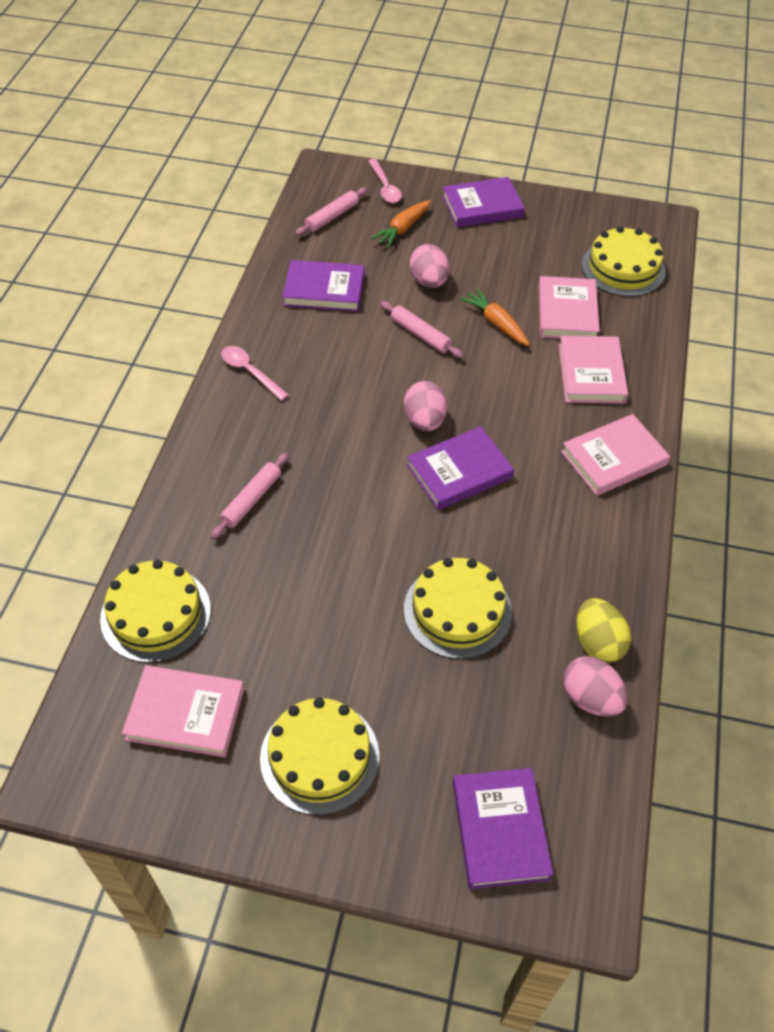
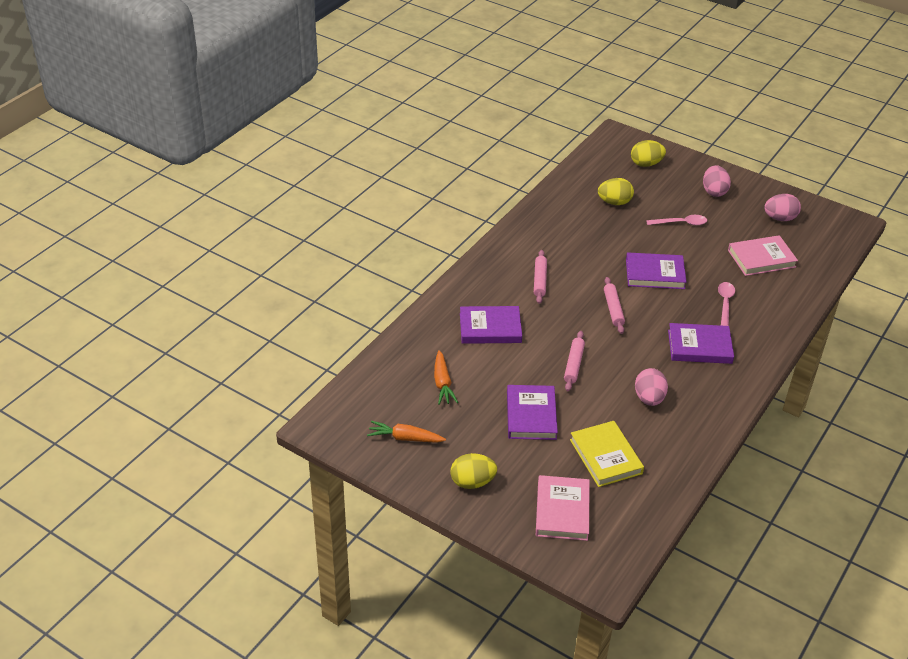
pink book: 4 -> 2
yellow book: 0 -> 1
yellow cake: 4 -> 0
yellow egg: 1 -> 3

